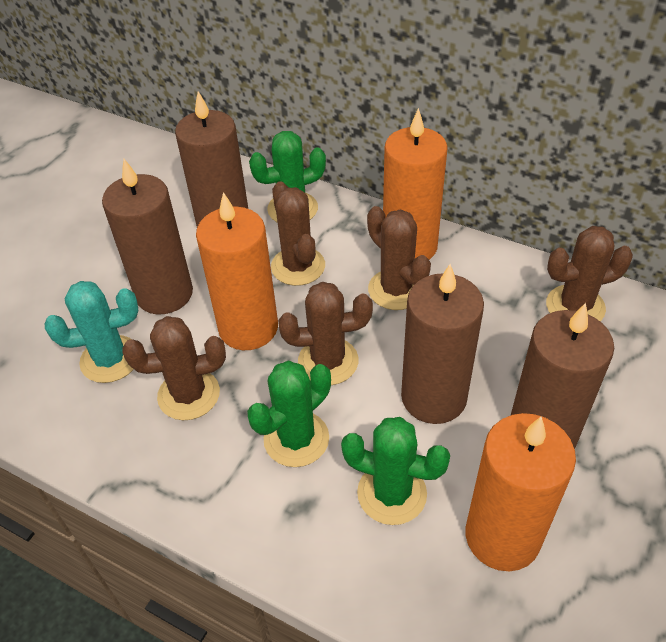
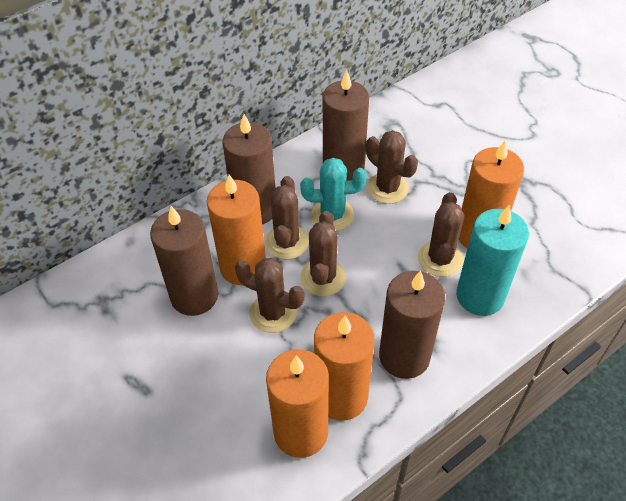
green cactus: 3 -> 0
orange candle: 3 -> 4
turquoise candle: 0 -> 1

